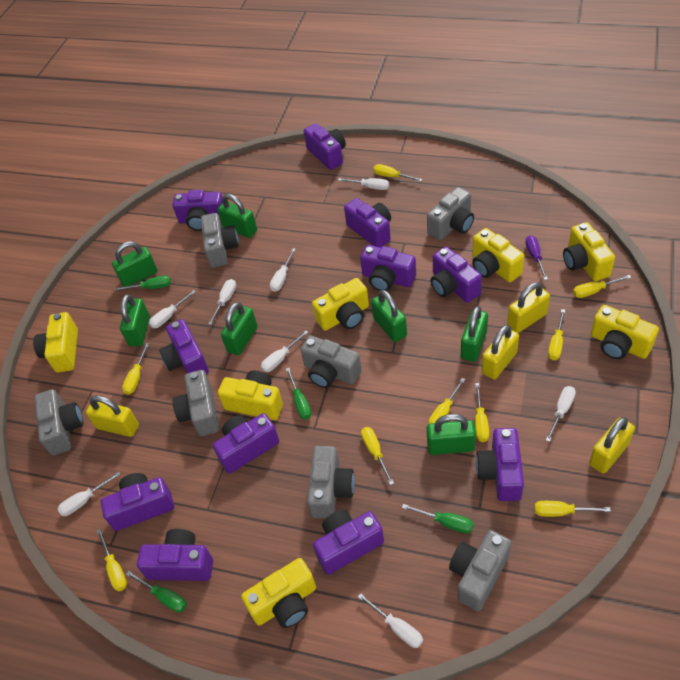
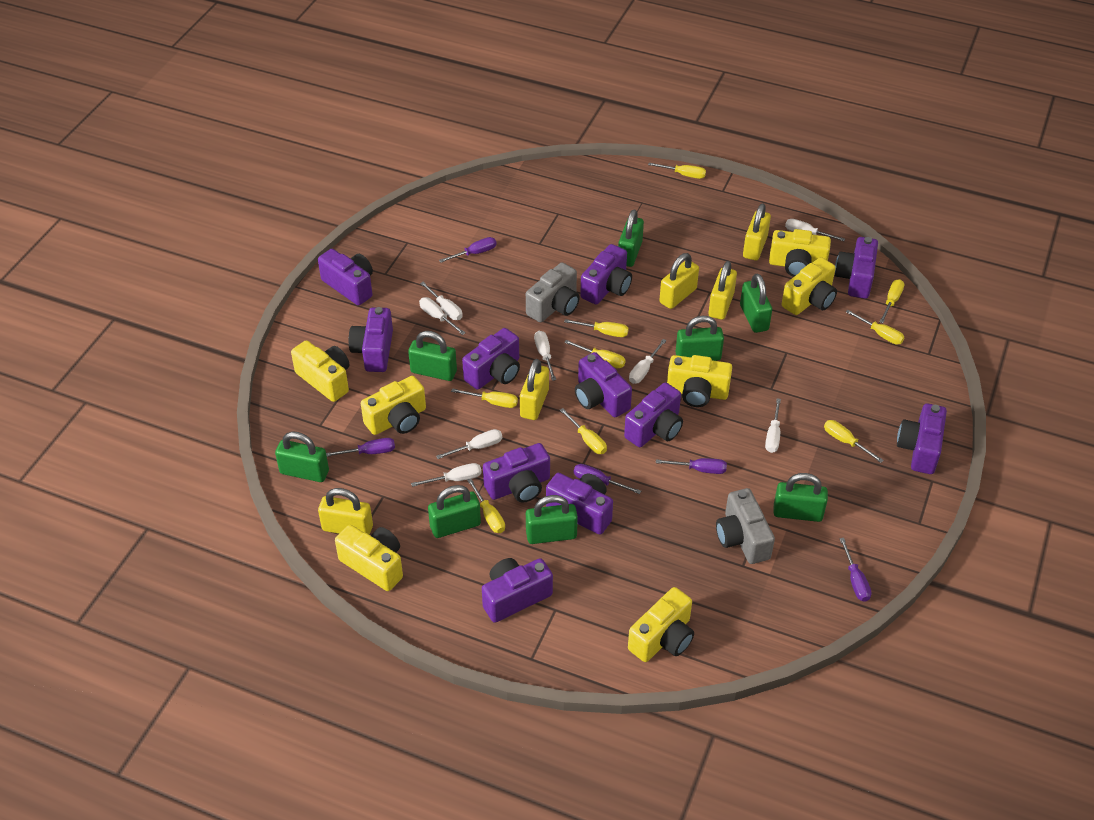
green padlock: 7 -> 8
green screwdriver: 4 -> 0
grey camera: 7 -> 2
purple screwdriver: 1 -> 5
yellow padlock: 4 -> 5

